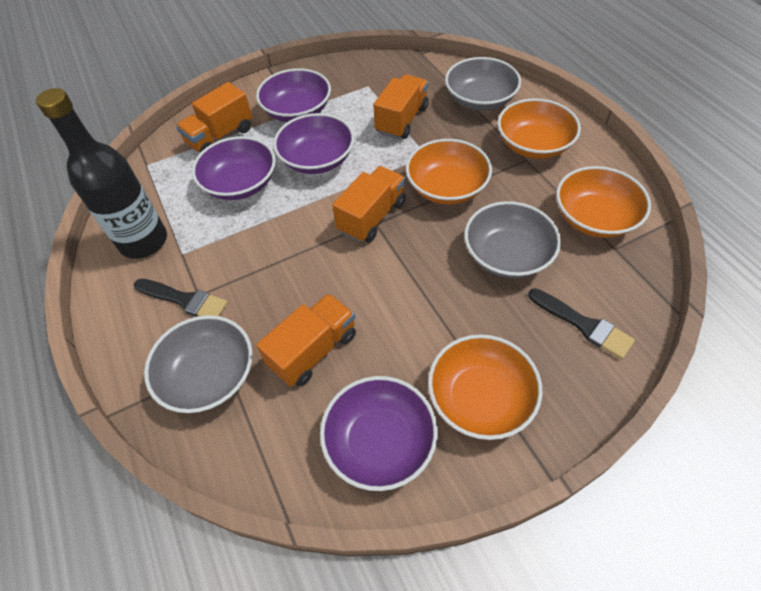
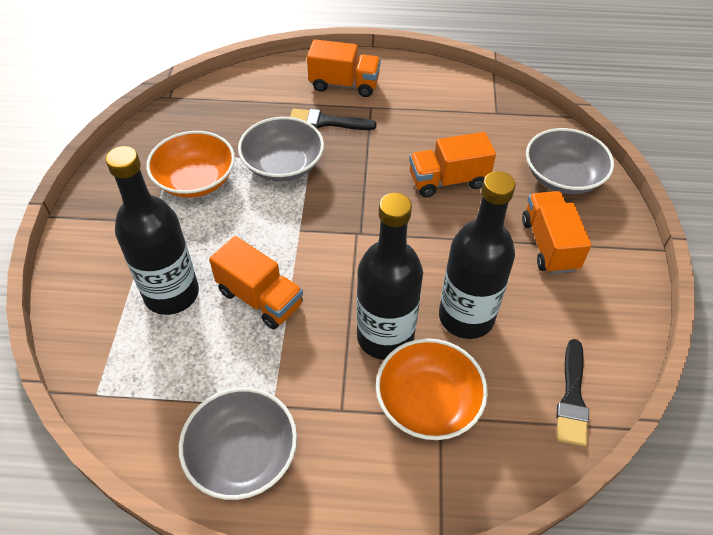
black bottle: 1 -> 3
orange bowl: 4 -> 2
purple bowl: 4 -> 0

